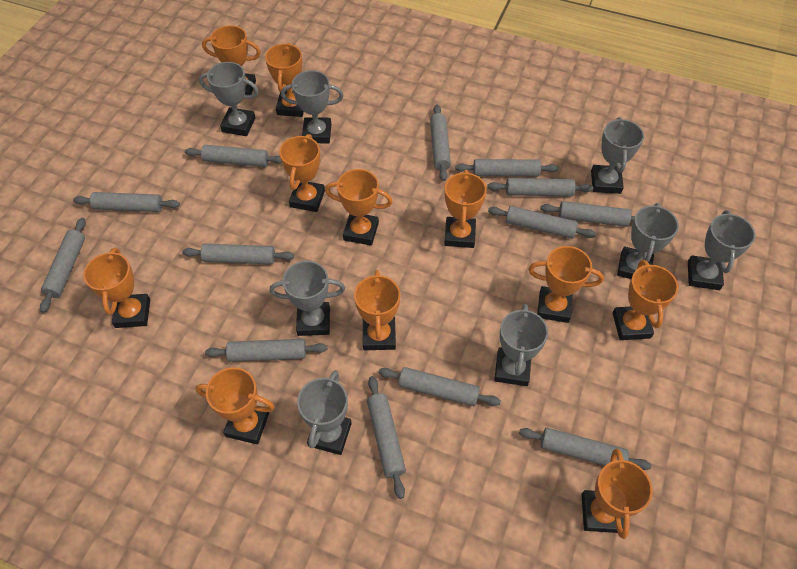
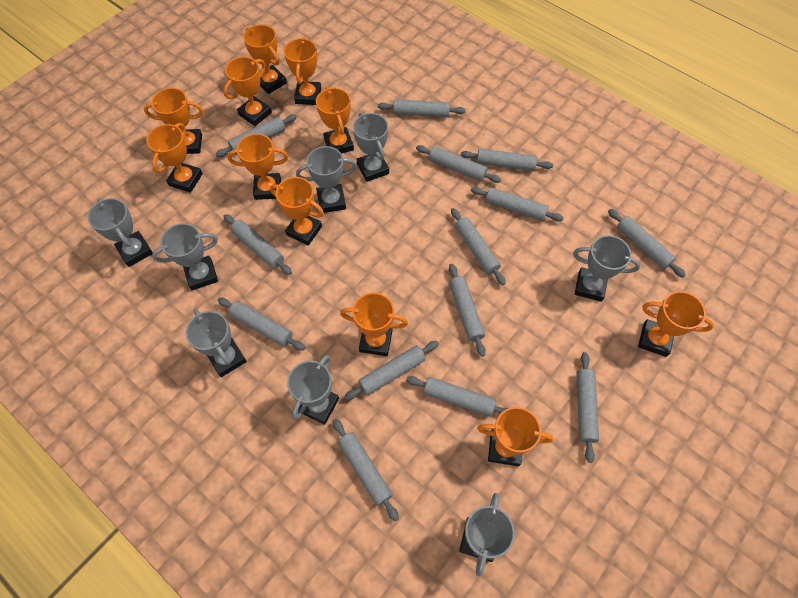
grey rolling pin: 13 -> 14

